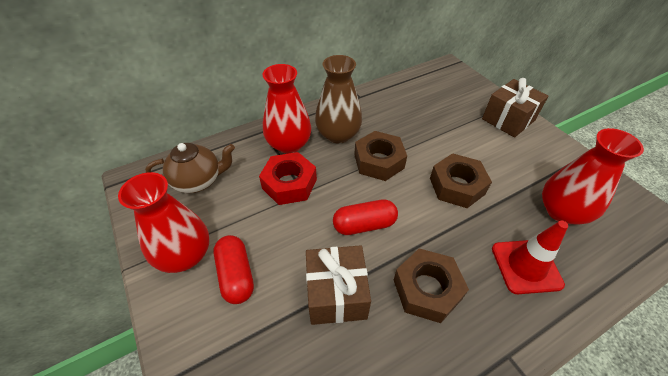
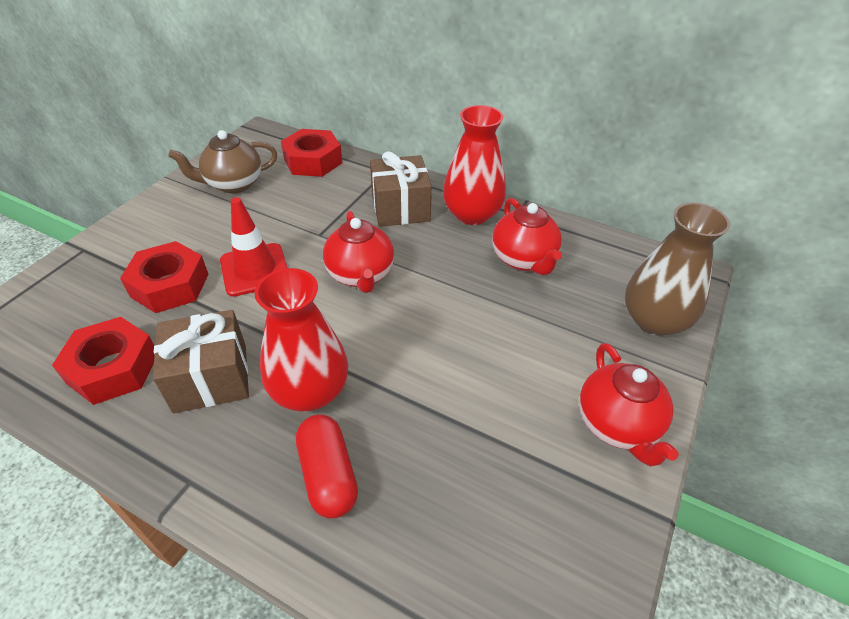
brown nut: 3 -> 0
red capsule: 2 -> 1
red nut: 1 -> 3
red teapot: 0 -> 3
red vase: 3 -> 2

